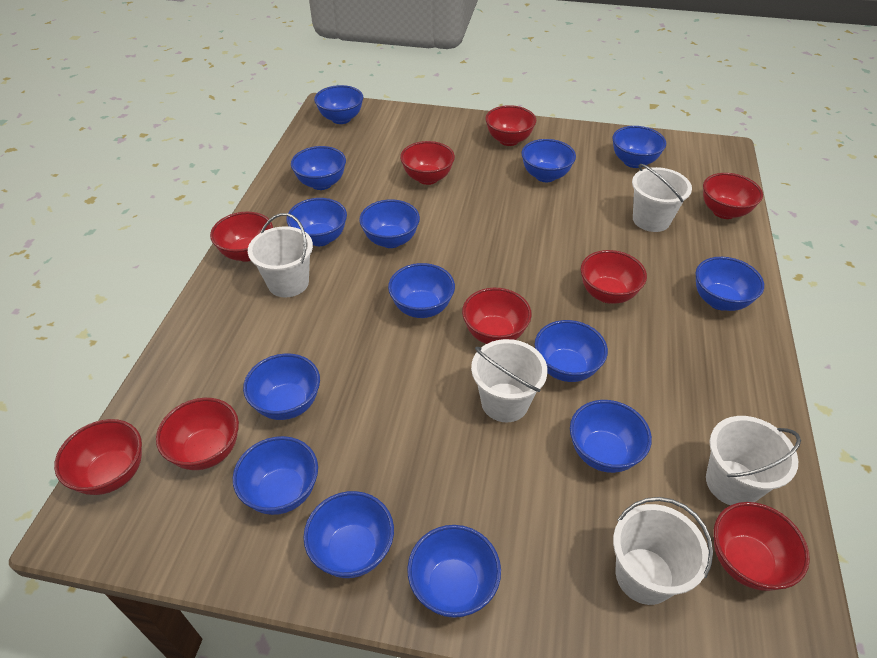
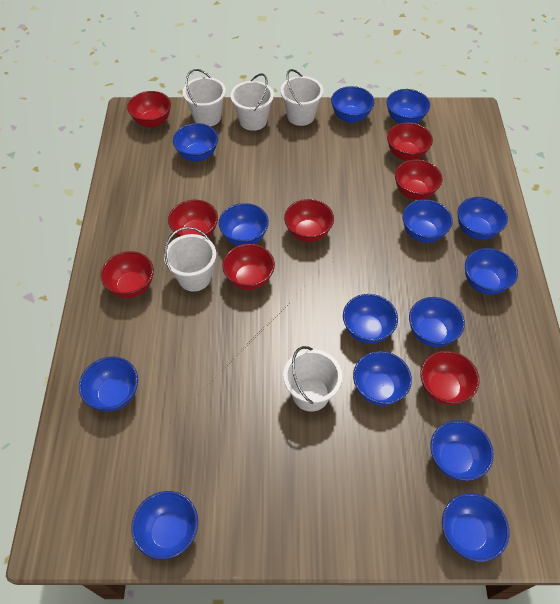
red bowl: 9 -> 8

